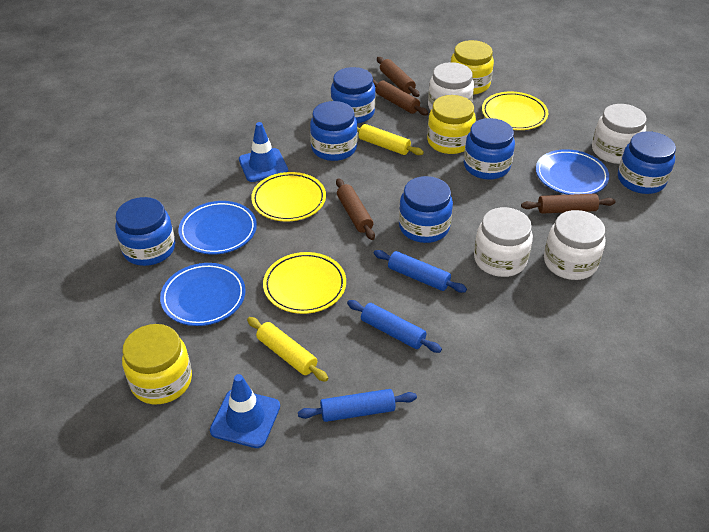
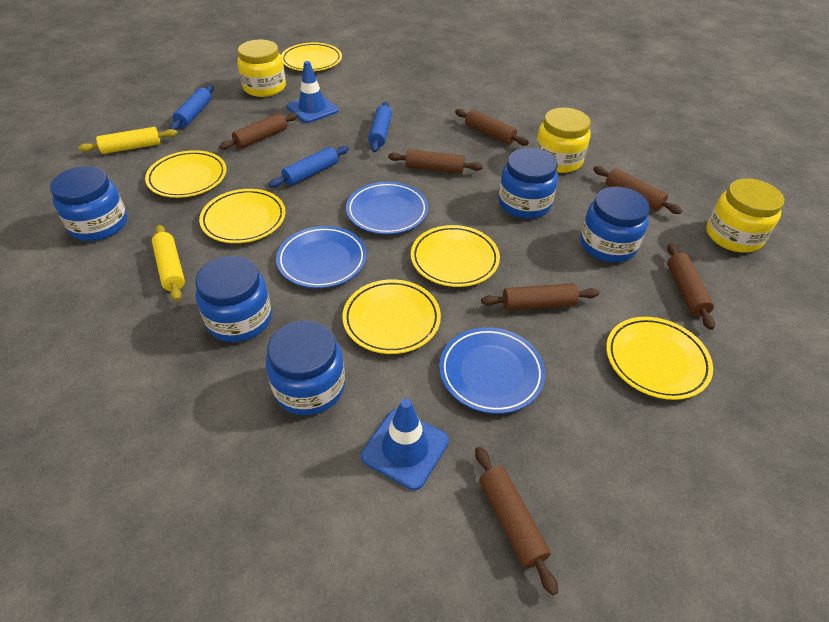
blue jar: 6 -> 5
brown rolling pin: 4 -> 7
white jar: 4 -> 0
yellow plate: 3 -> 6

